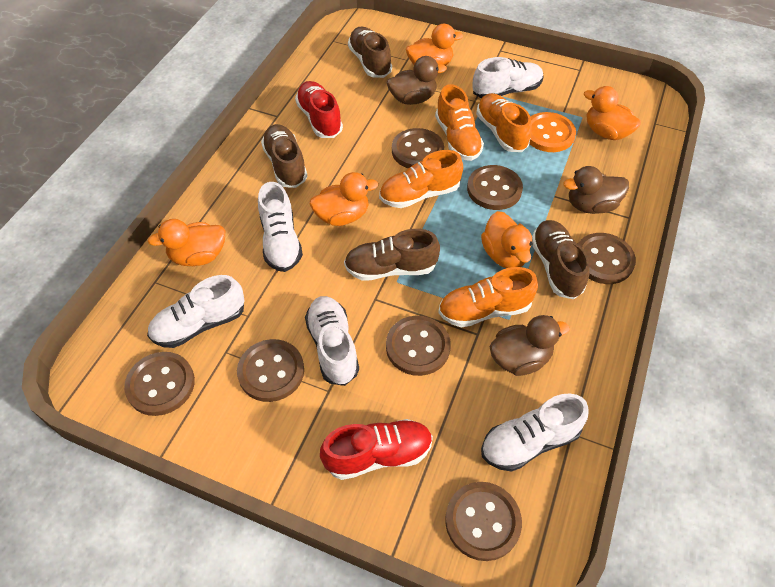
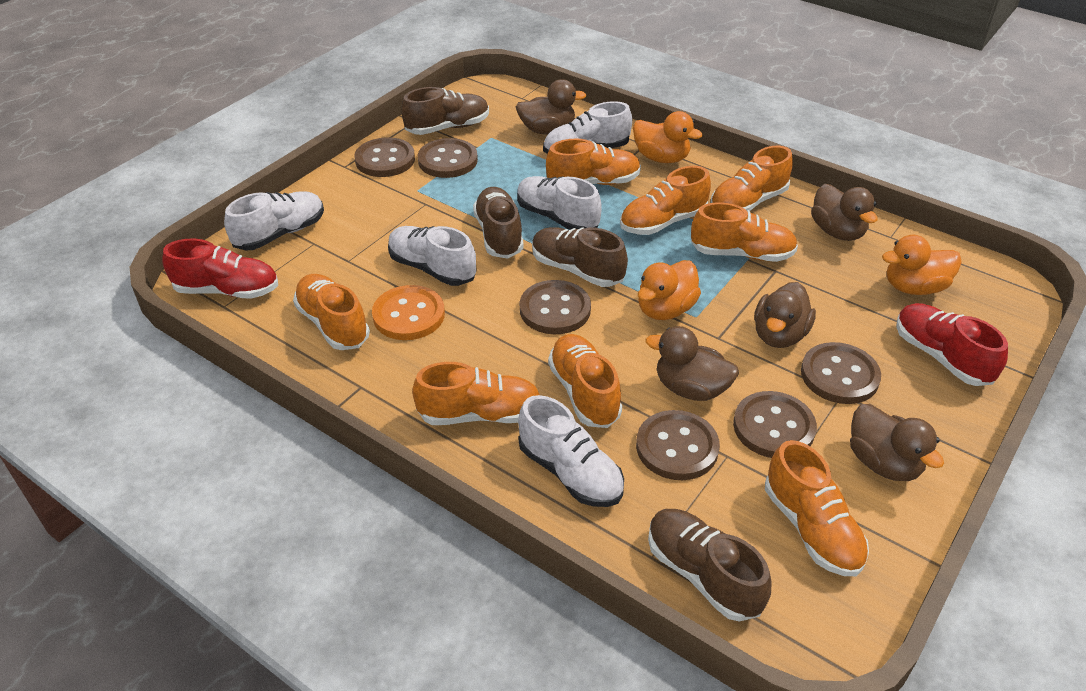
brown button: 7 -> 6
brown duck: 3 -> 5
orange duck: 5 -> 3
orange shoe: 4 -> 8

